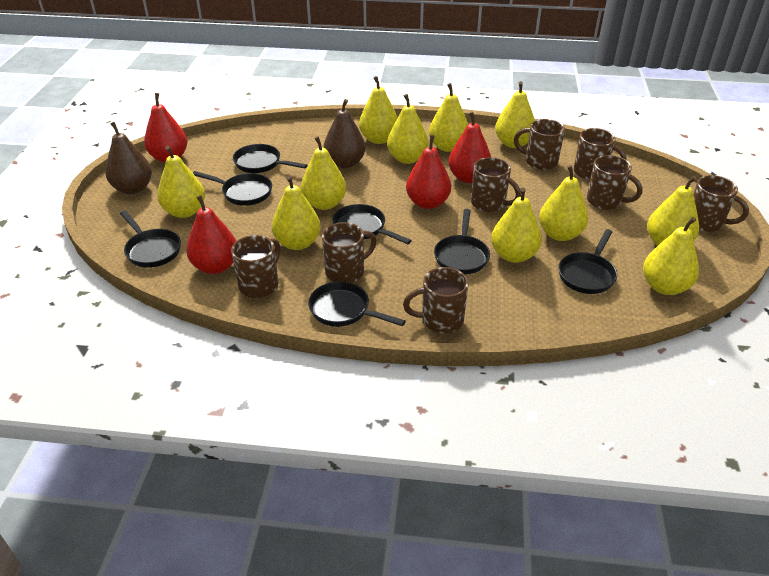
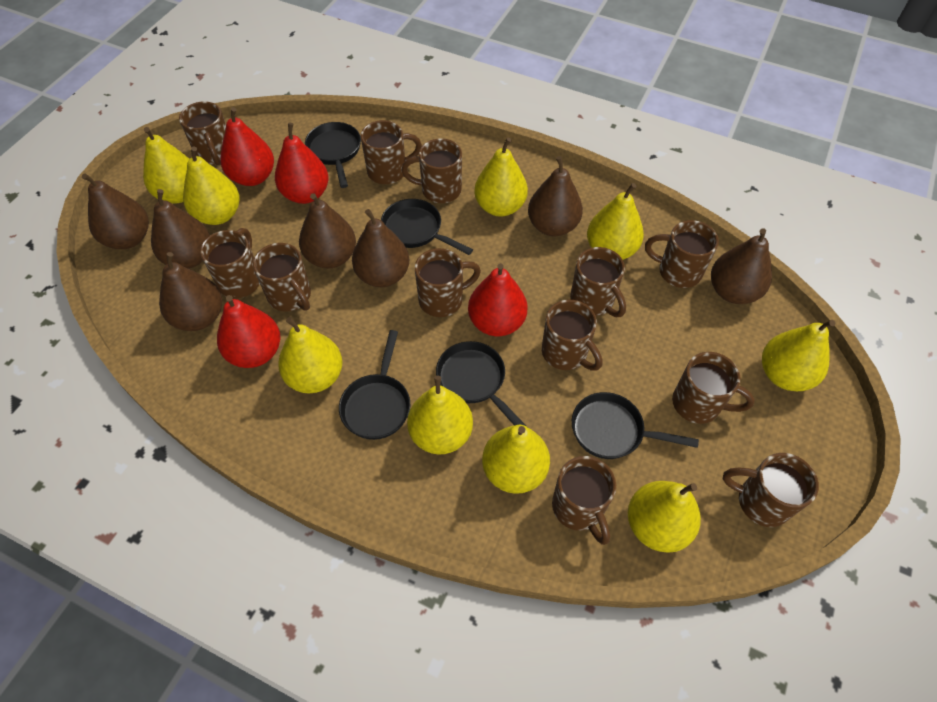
black pan: 7 -> 5
brown mug: 8 -> 12
brown pear: 2 -> 7
yellow pear: 11 -> 9

